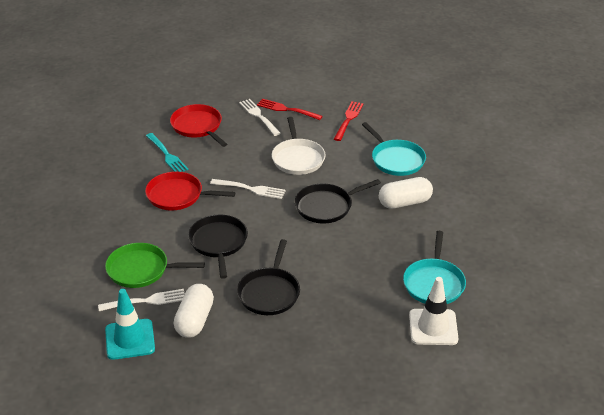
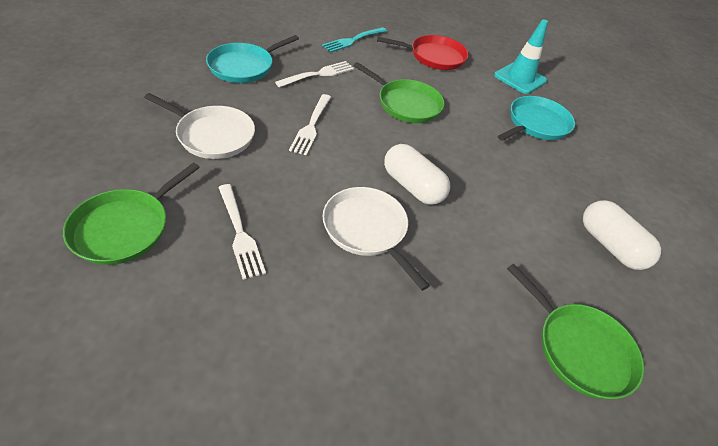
black pan: 3 -> 0
green pan: 1 -> 3
red fork: 2 -> 0
red pan: 2 -> 1
white pan: 1 -> 2
white traffic cone: 1 -> 0

